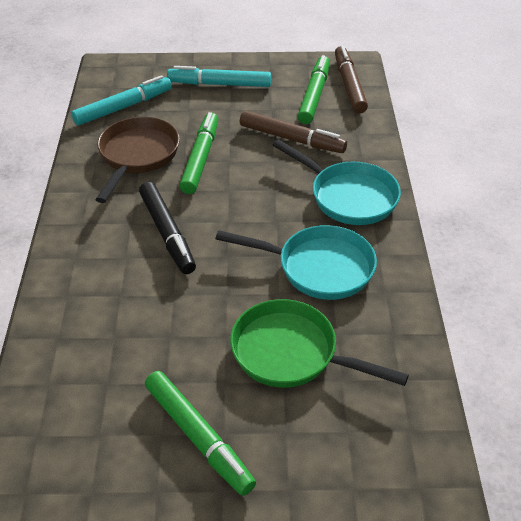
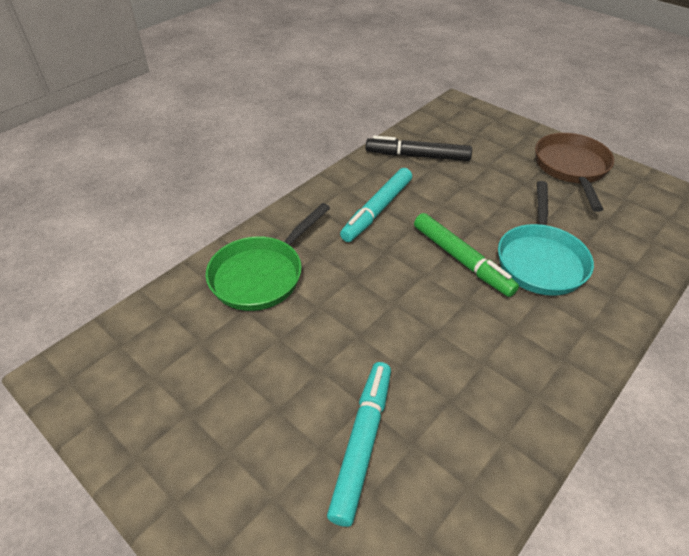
brown marker: 2 -> 0
green marker: 3 -> 1
turquoise pan: 2 -> 1

